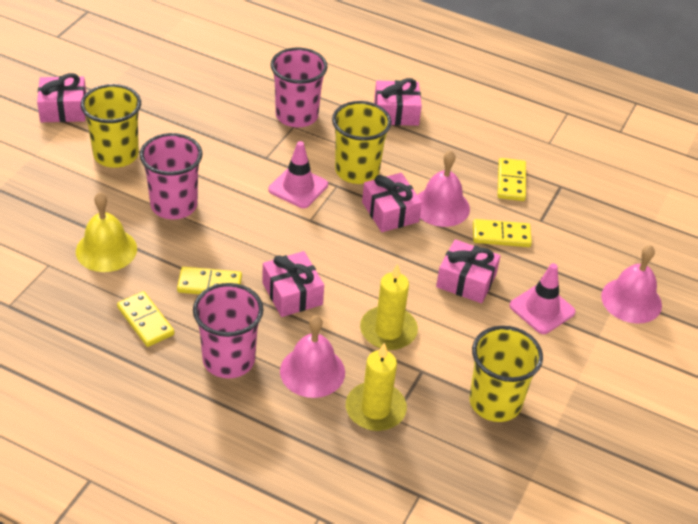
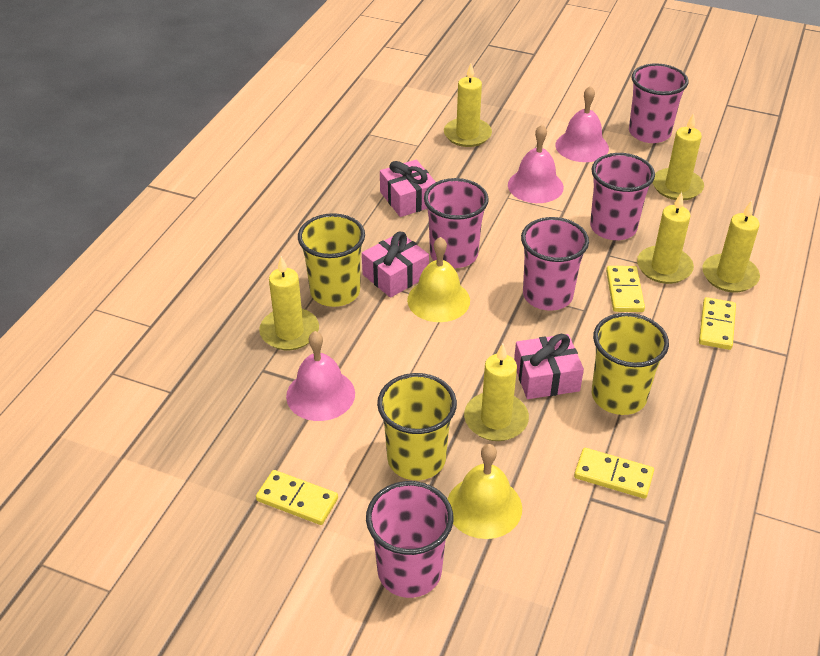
pink cup: 3 -> 5
pink gift: 5 -> 3
pink traffic cone: 2 -> 0
yellow bell: 1 -> 2
yellow candle: 2 -> 6

